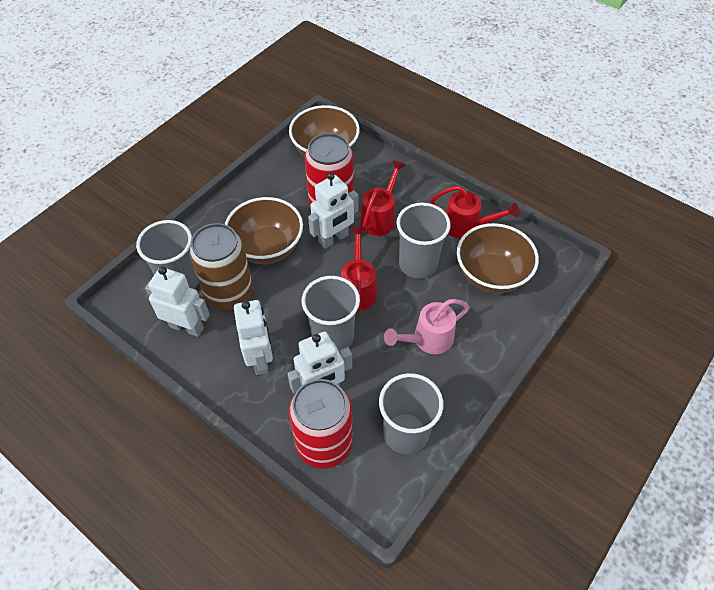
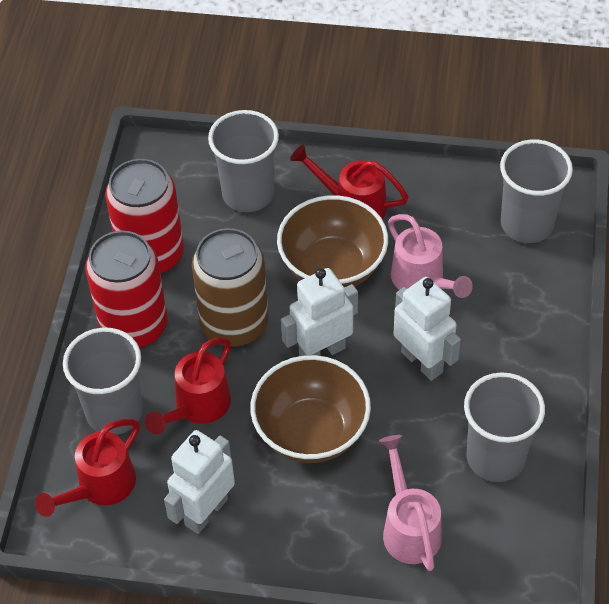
brown bowl: 3 -> 2
pink watering can: 1 -> 2
white robot: 4 -> 3

